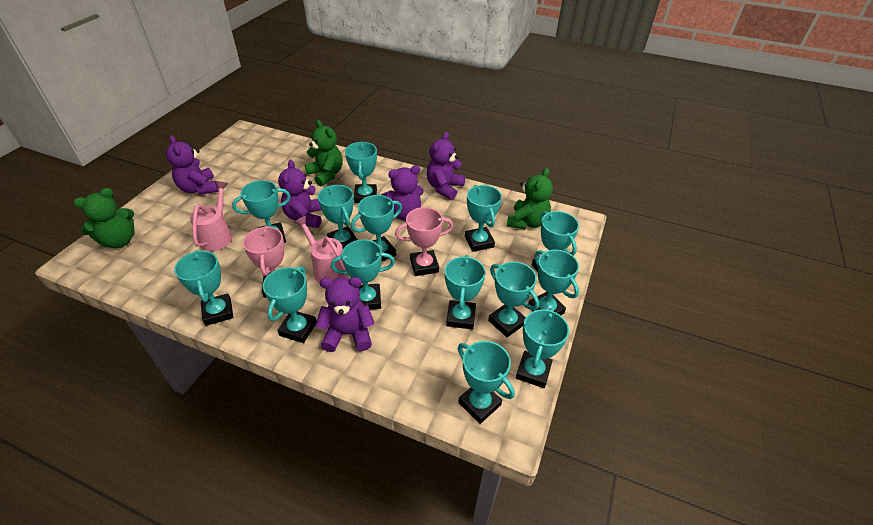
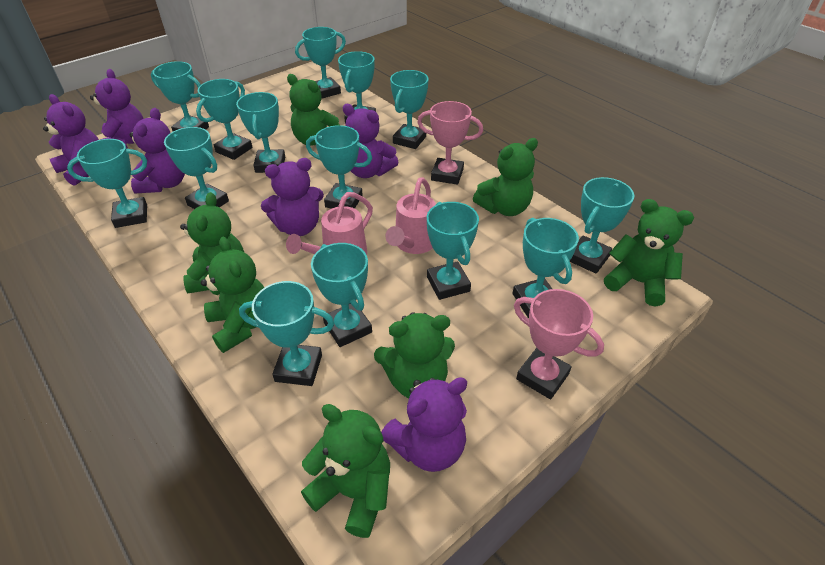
green teddy bear: 3 -> 7
purple teddy bear: 5 -> 6

